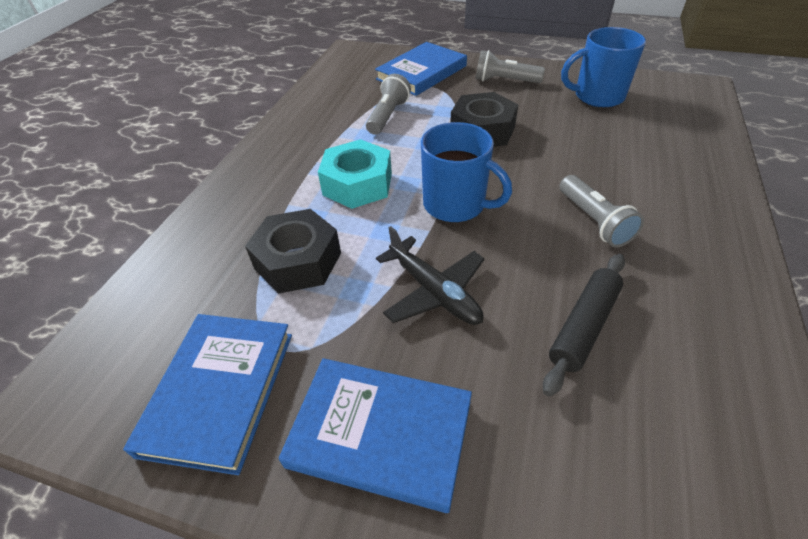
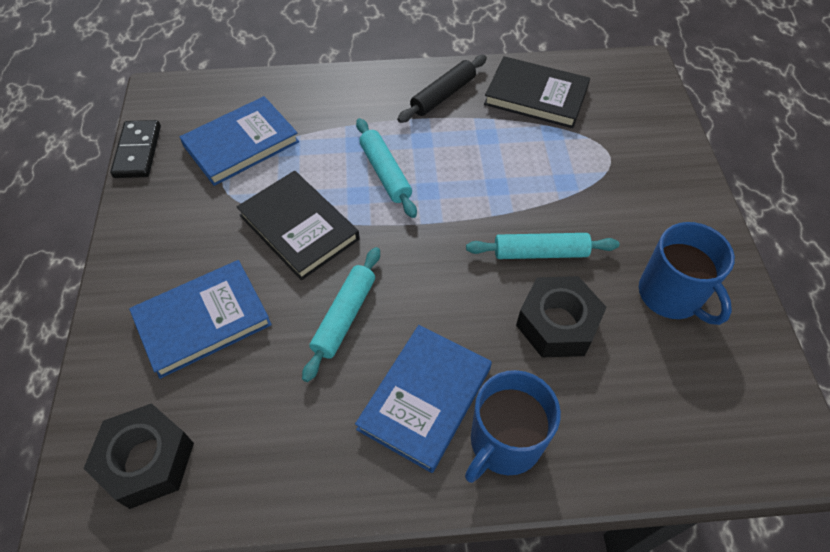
black book: 0 -> 2
black domino: 0 -> 1
black plane: 1 -> 0
grey flashlight: 3 -> 0
turquoise nut: 1 -> 0
turquoise rolling pin: 0 -> 3

